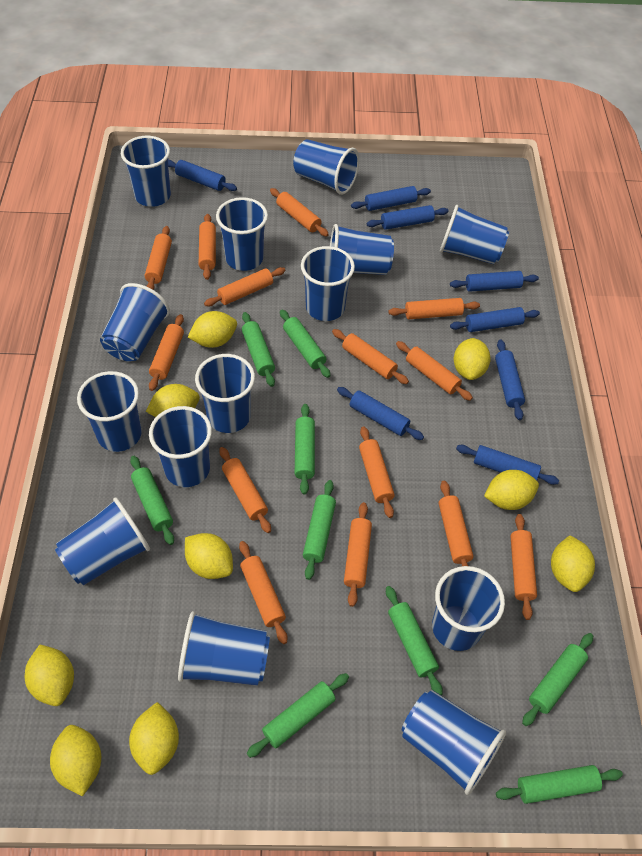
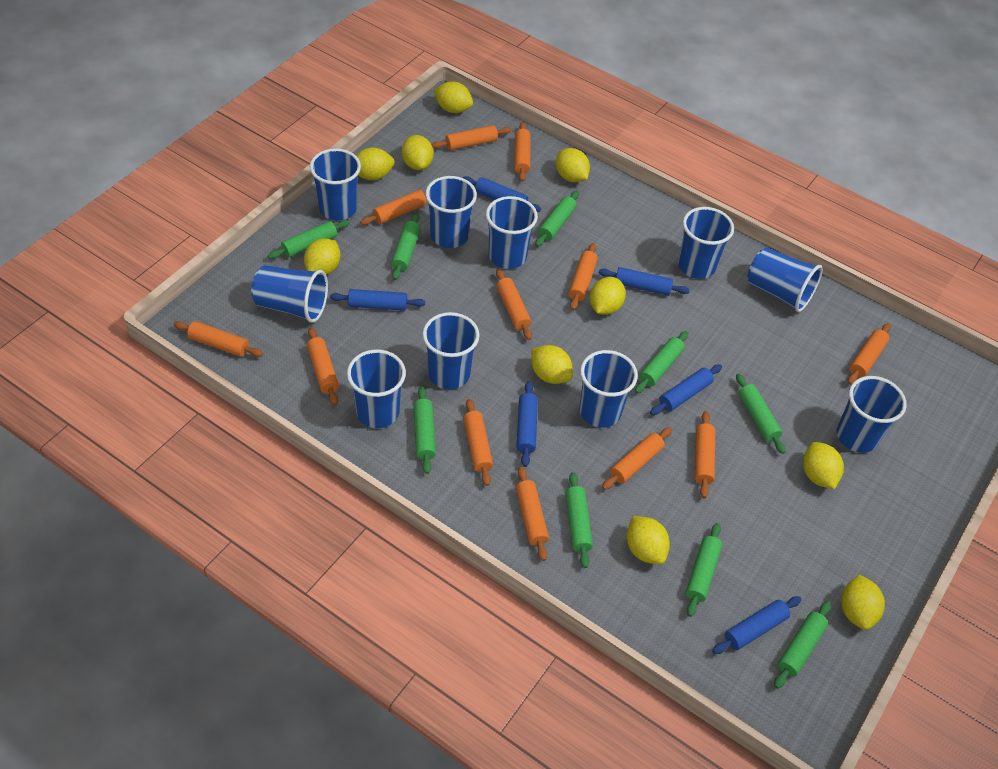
blue cup: 14 -> 10
blue rolling pin: 8 -> 6
orange rolling pin: 14 -> 12
yellow lemon: 9 -> 10

